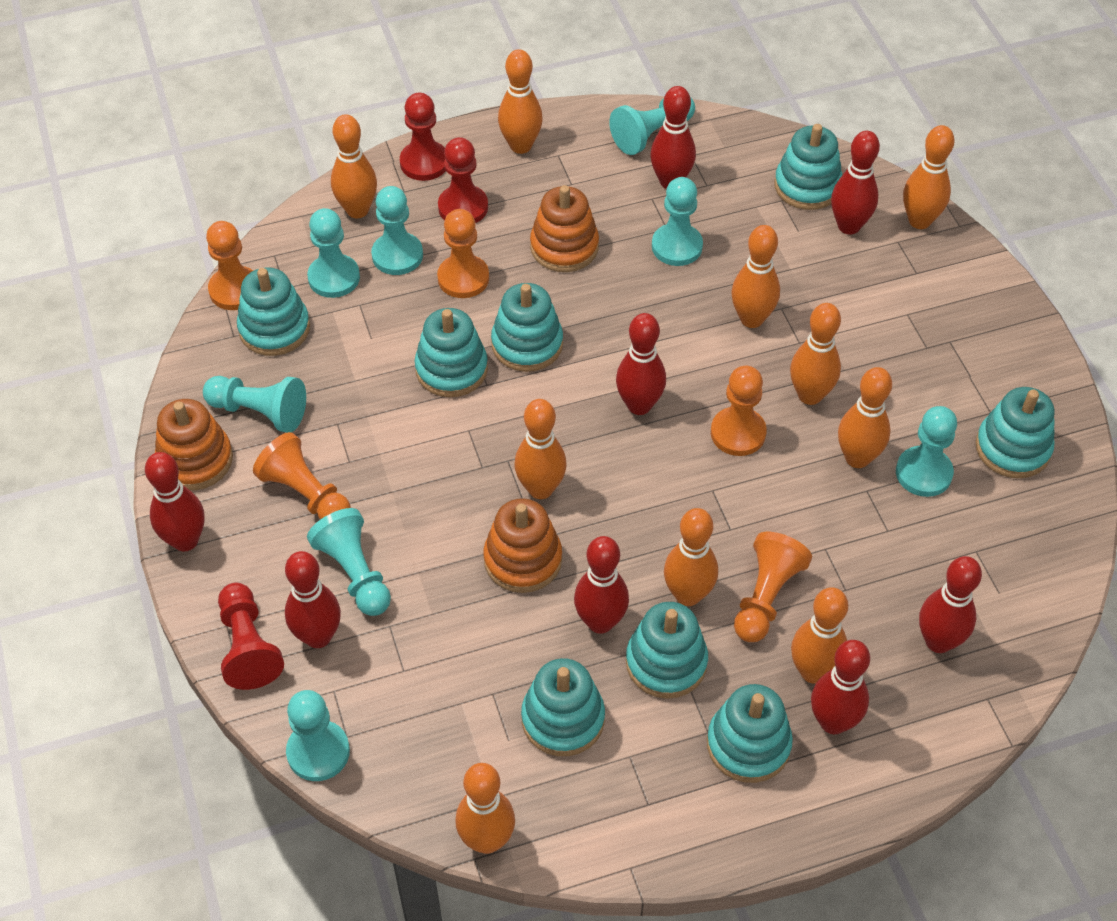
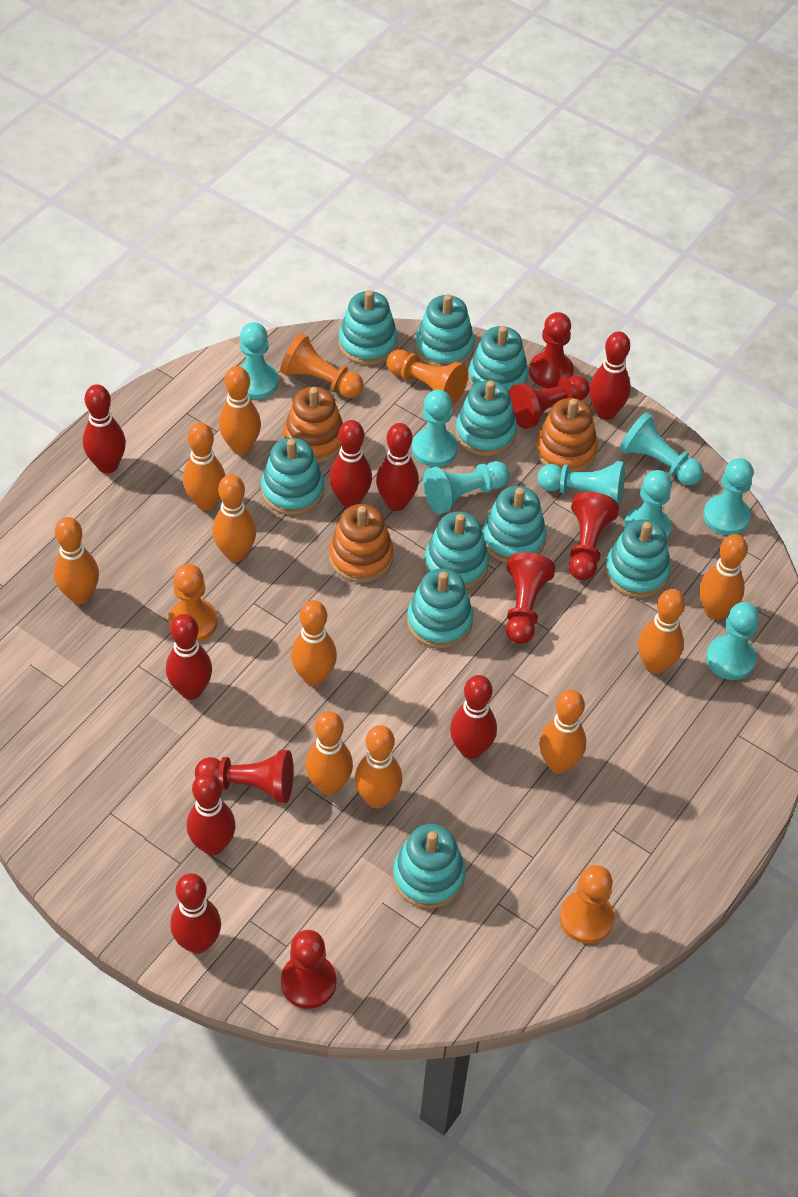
orange pawn: 5 -> 4
red pawn: 3 -> 6
turquoise stacking toy: 8 -> 10

